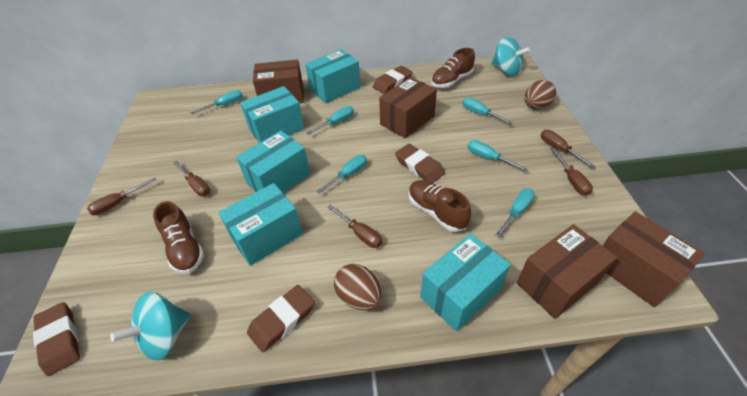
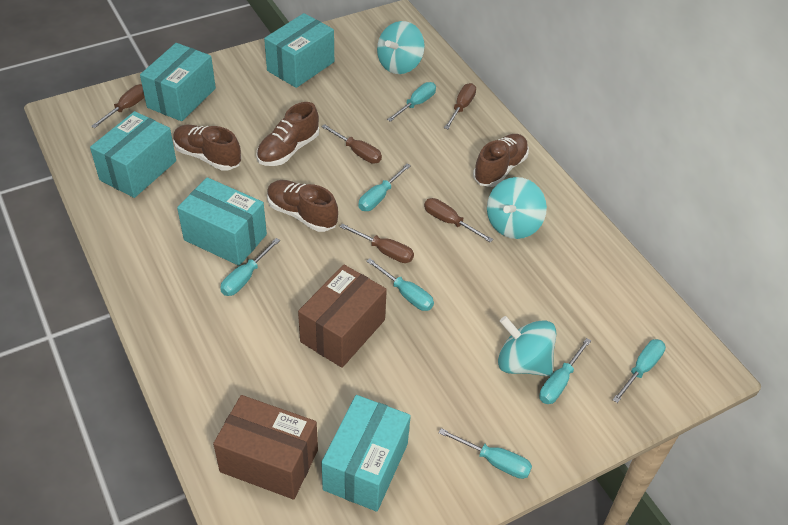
brown box: 4 -> 2
brown egg: 2 -> 0
brown eraser: 4 -> 0
brown shoe: 3 -> 4
turquoise screwdriver: 6 -> 7
turquoise spinning top: 2 -> 3

